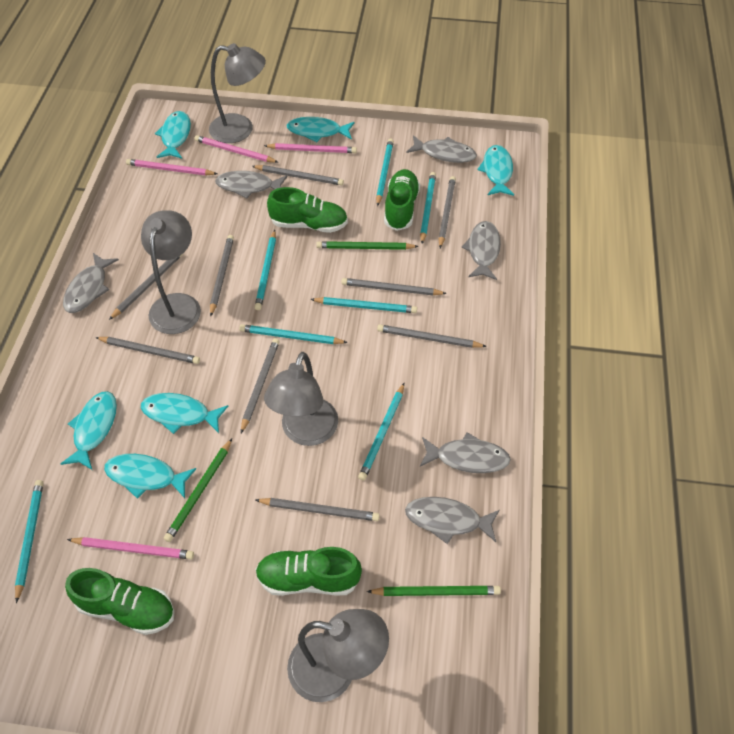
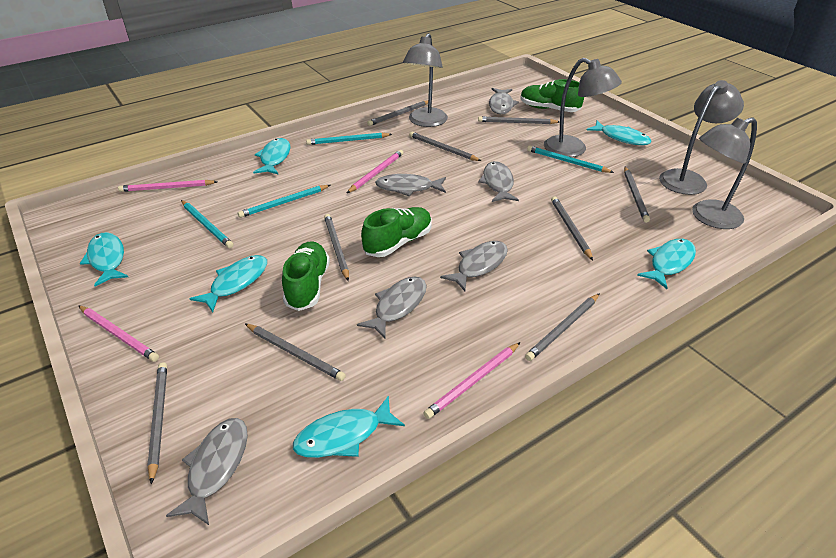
green pencil: 3 -> 0
green shoe: 4 -> 3
turquoise pencil: 7 -> 4

